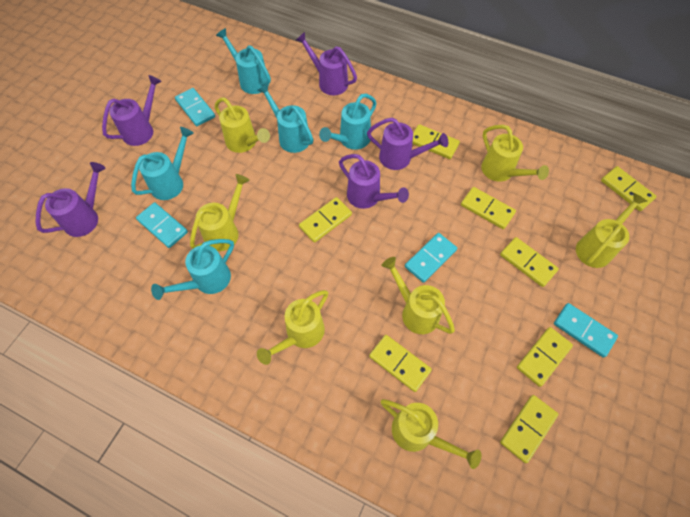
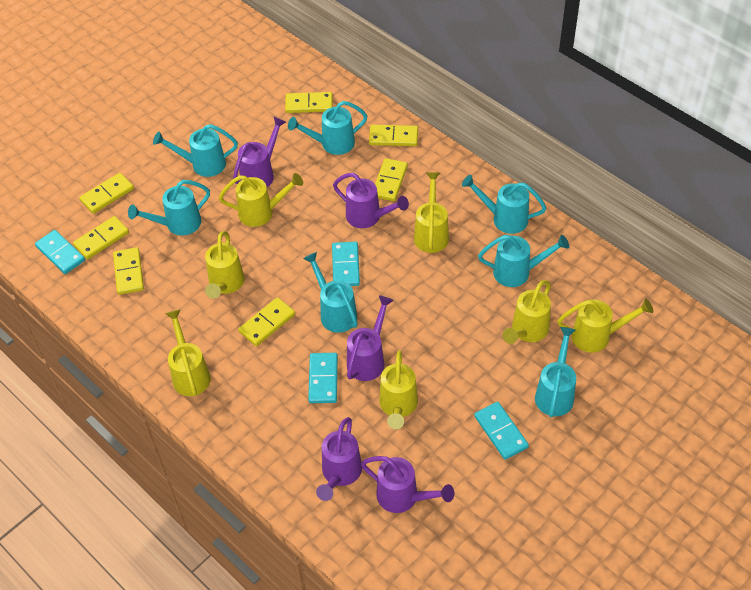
turquoise watering can: 5 -> 7
yellow domino: 8 -> 7

